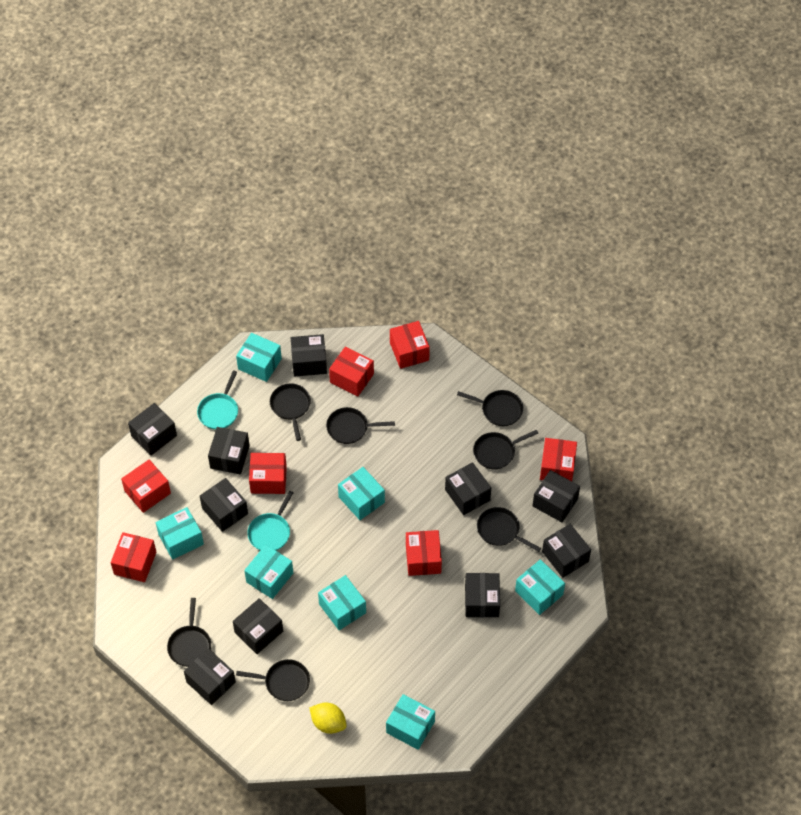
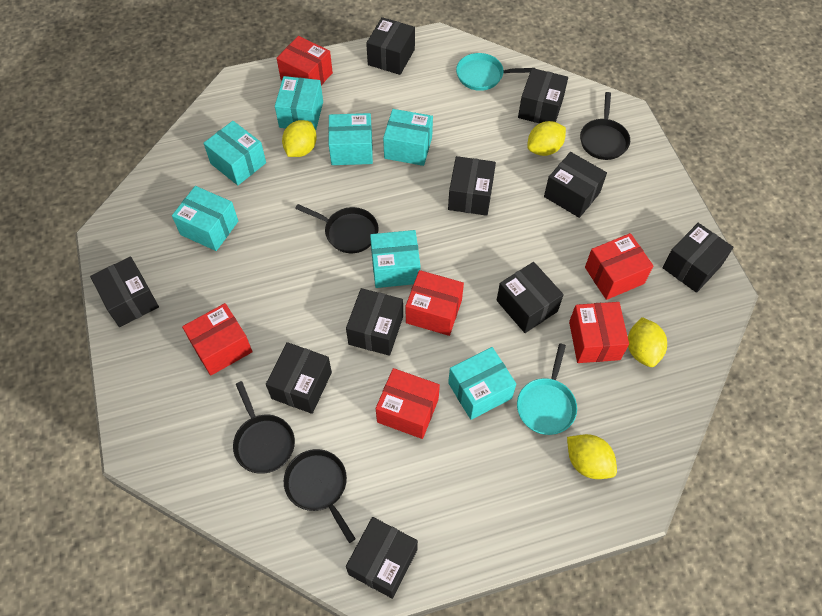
black pan: 7 -> 4
red box: 7 -> 6
yellow lemon: 1 -> 4

